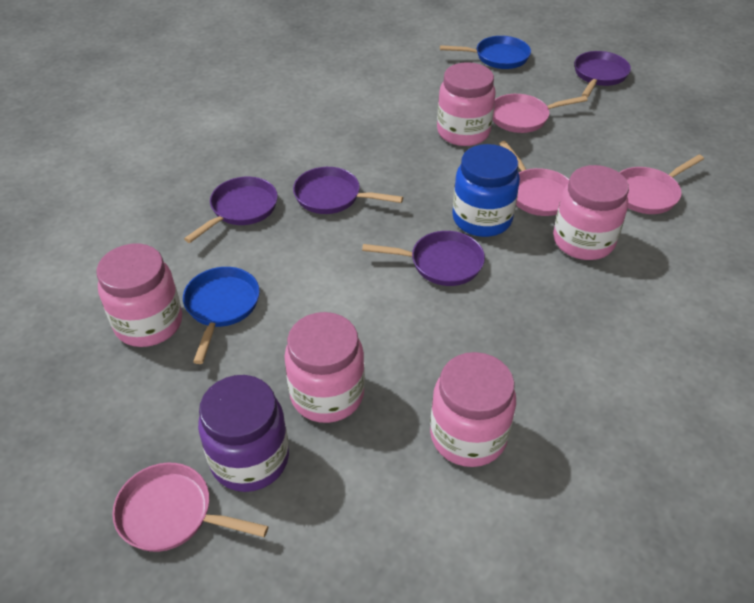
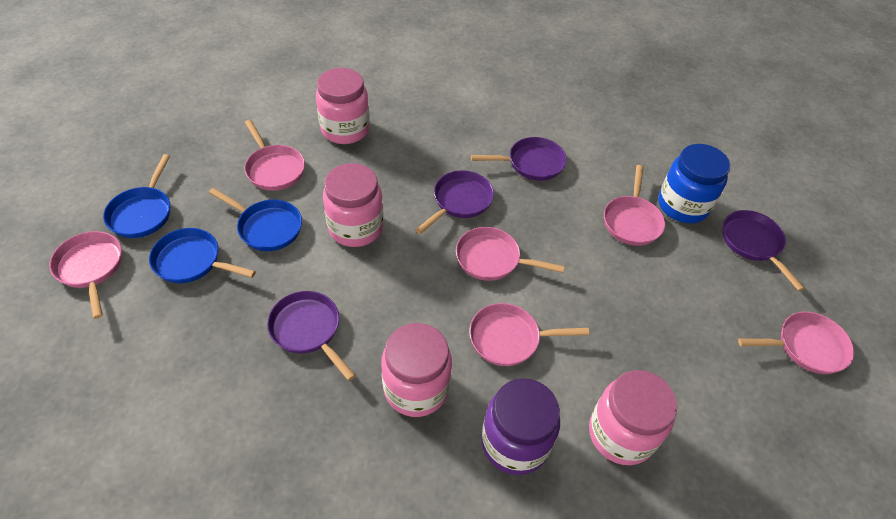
blue pan: 2 -> 3
pink jar: 5 -> 4
pink pan: 4 -> 6

